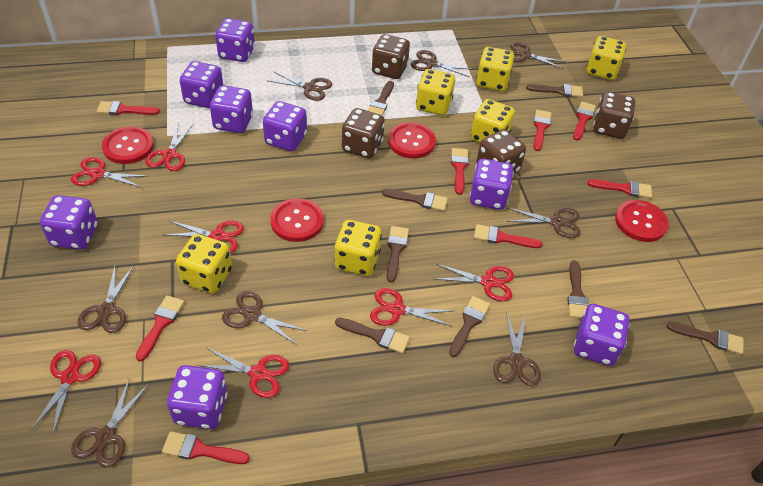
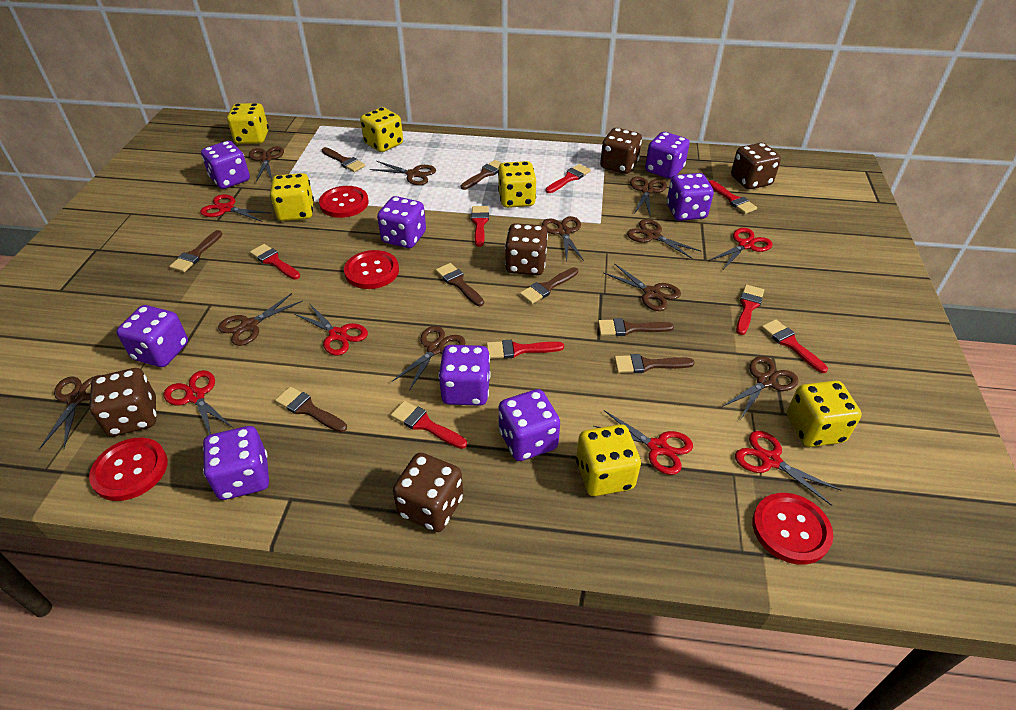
brown dice: 4 -> 5
brown scissors: 8 -> 10
red scissors: 7 -> 6

